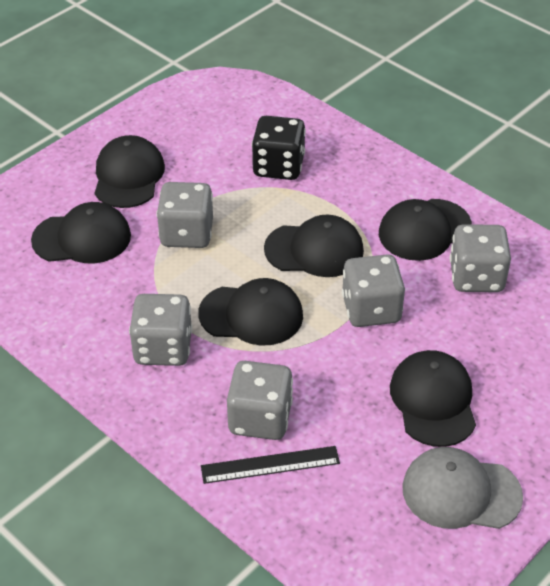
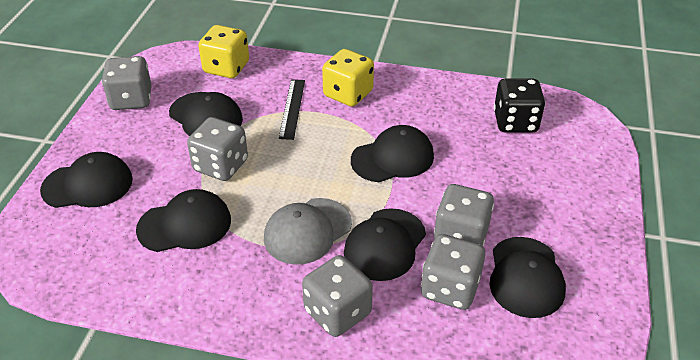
yellow dice: 0 -> 2

